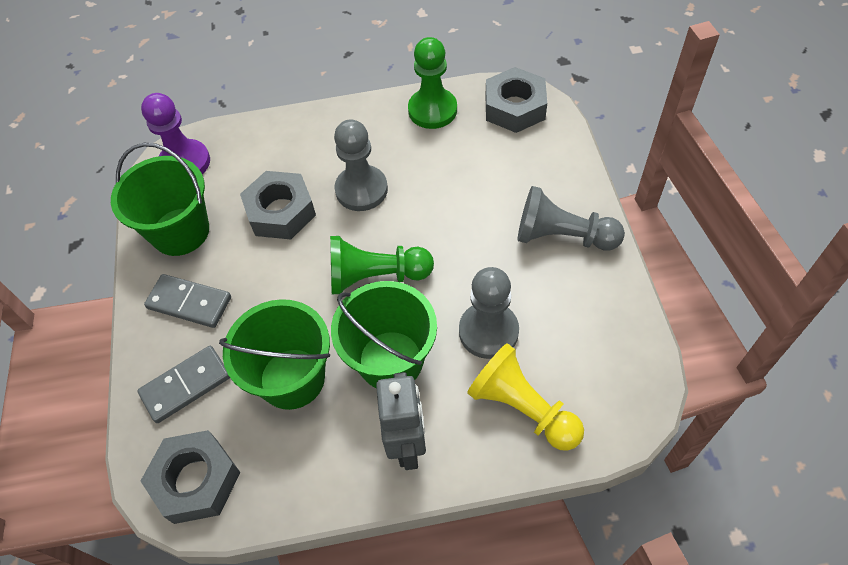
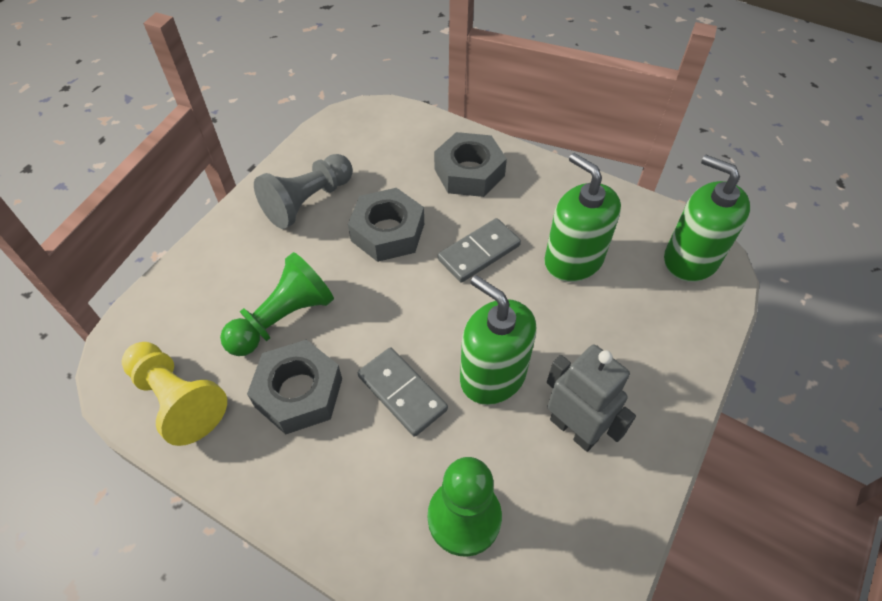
green bucket: 3 -> 0
green soap dispenser: 0 -> 3
grey pawn: 3 -> 1
purple pawn: 1 -> 0

